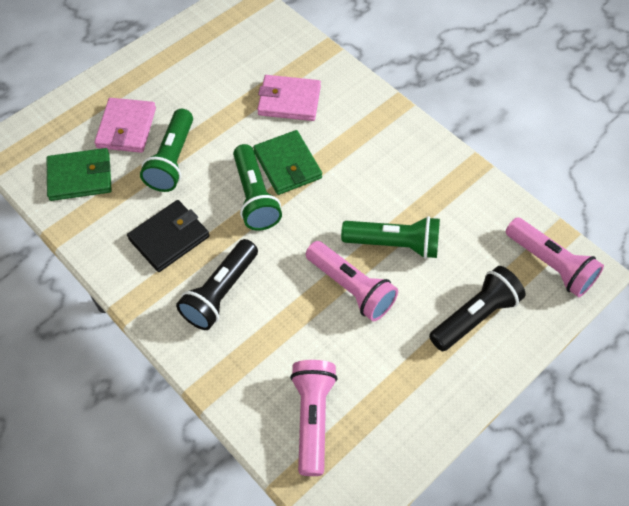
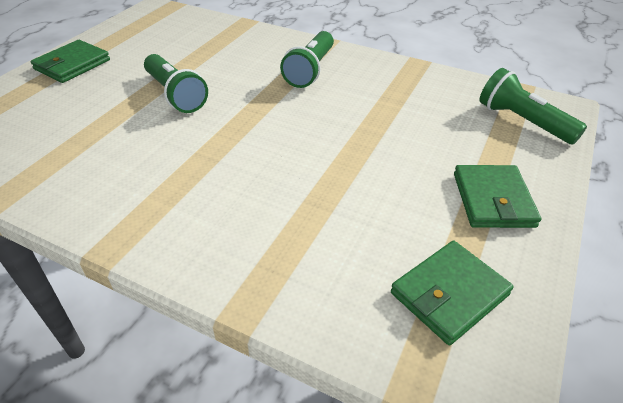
black flashlight: 2 -> 0
black wallet: 1 -> 0
green wallet: 2 -> 3
pink flashlight: 3 -> 0
pink wallet: 2 -> 0

